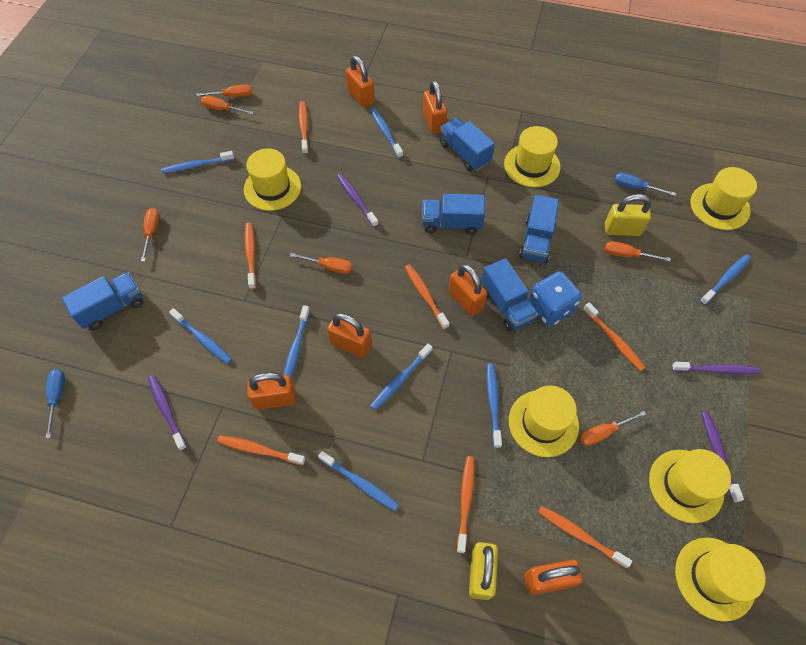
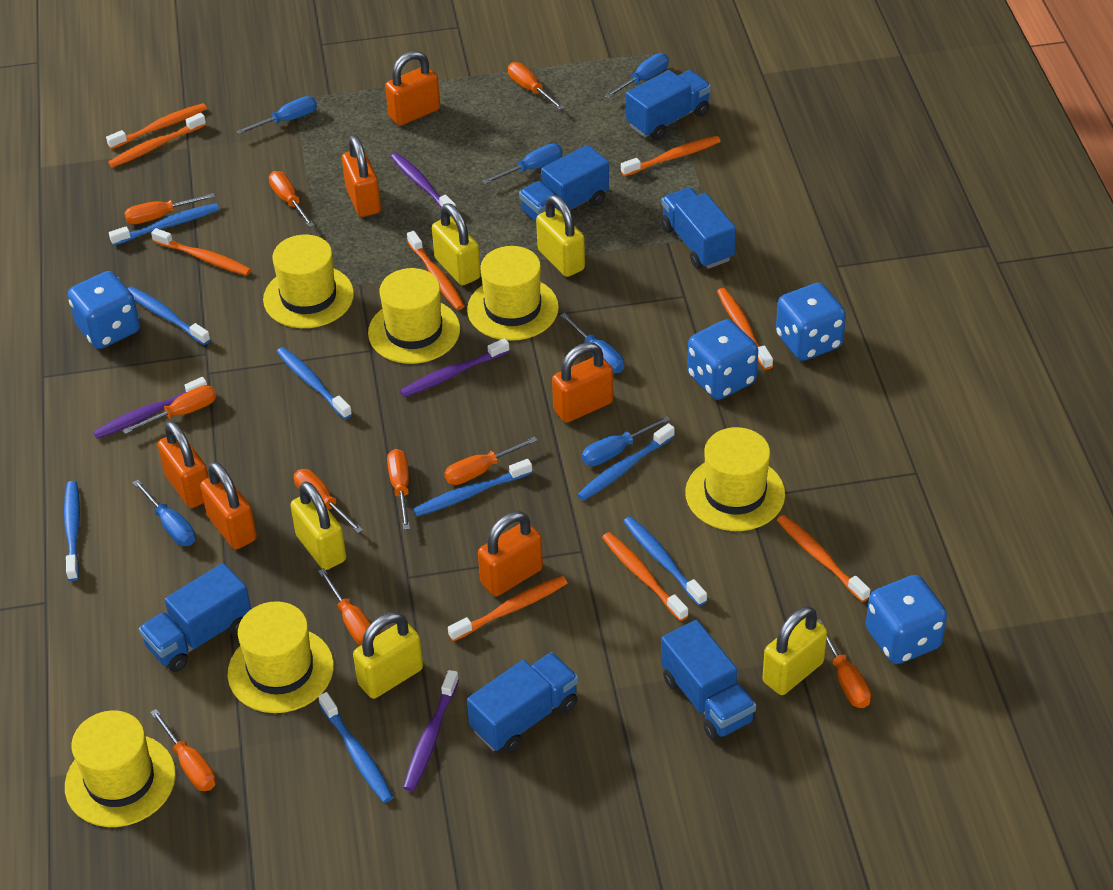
blue dice: 1 -> 4
blue screwdriver: 2 -> 6
blue truck: 5 -> 6
orange screwdriver: 6 -> 10
orange toothbrush: 7 -> 9
yellow padlock: 2 -> 5

